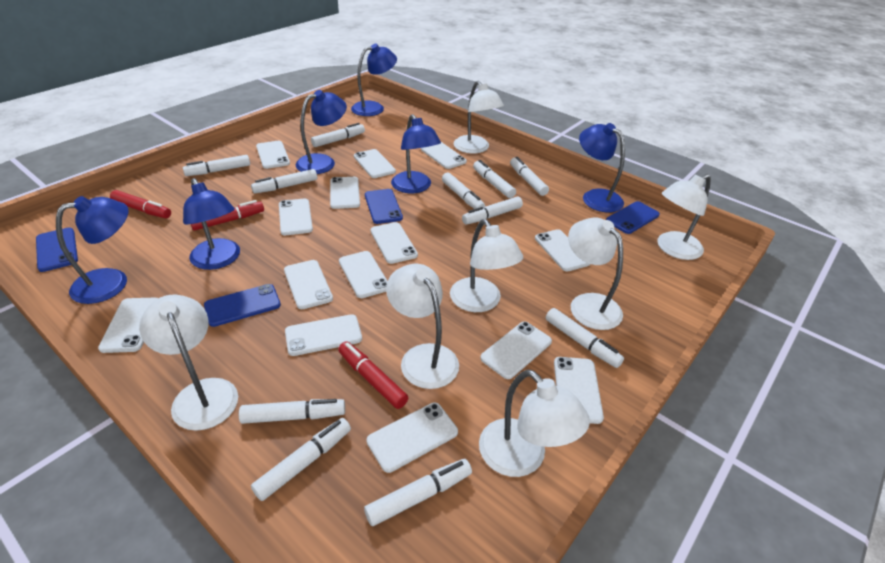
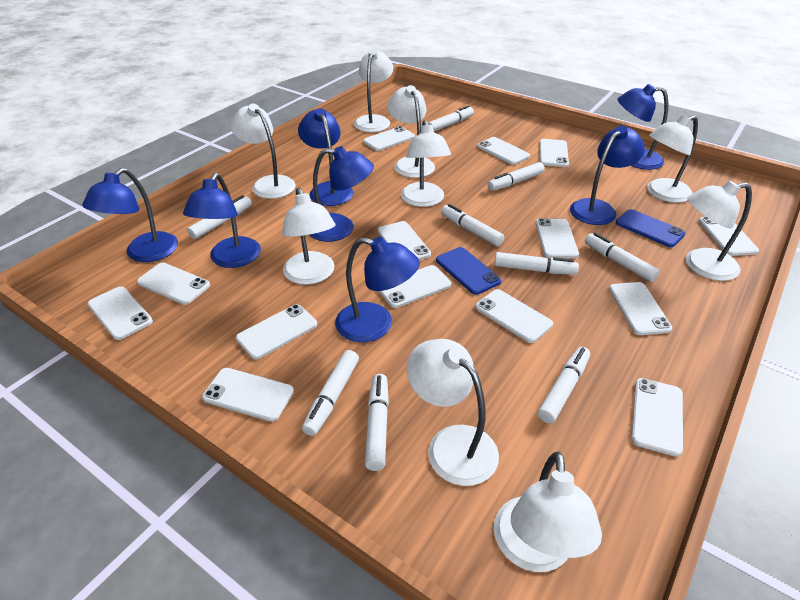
blue lamp: 6 -> 7
blue phone: 4 -> 2
red marker: 3 -> 0
white lamp: 7 -> 9
white marker: 11 -> 9

